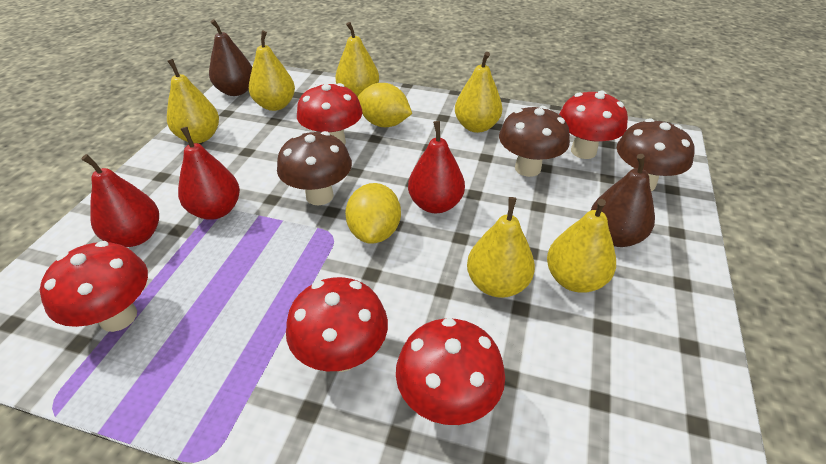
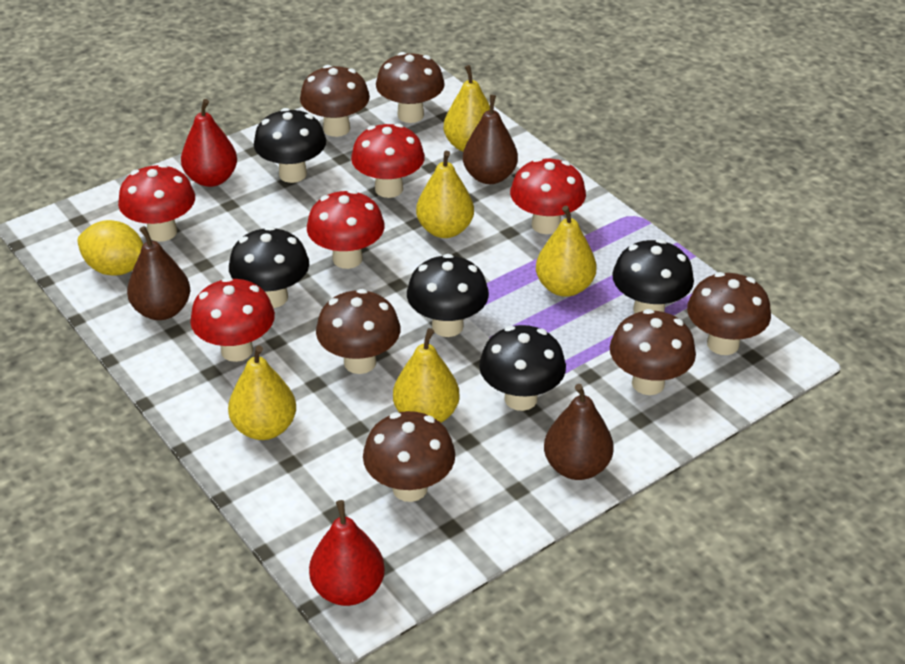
black mushroom: 0 -> 5
brown mushroom: 3 -> 6
brown pear: 2 -> 3
red pear: 3 -> 2
yellow lemon: 2 -> 1
yellow pear: 6 -> 5

